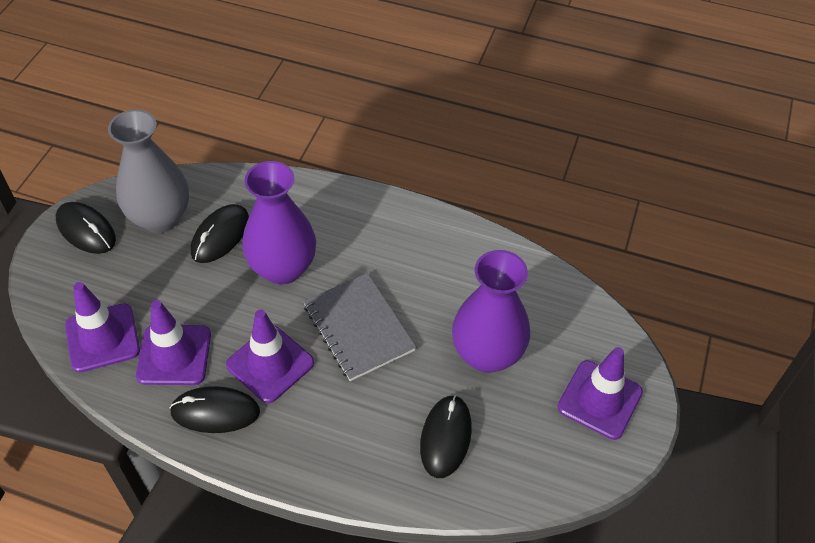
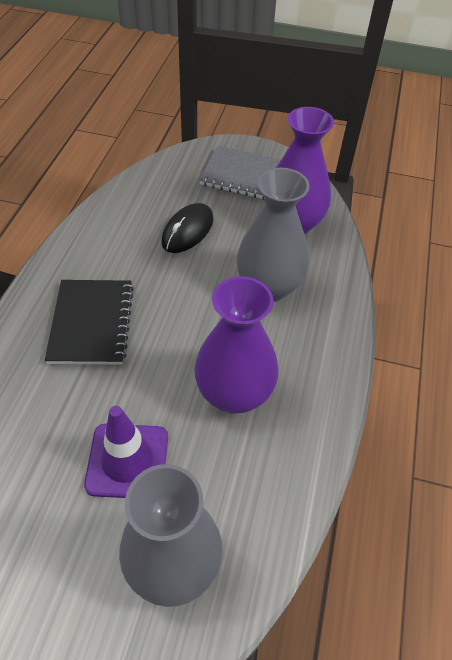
black mouse: 4 -> 1
black notebook: 0 -> 1
grey vase: 1 -> 2
purple traffic cone: 4 -> 1

